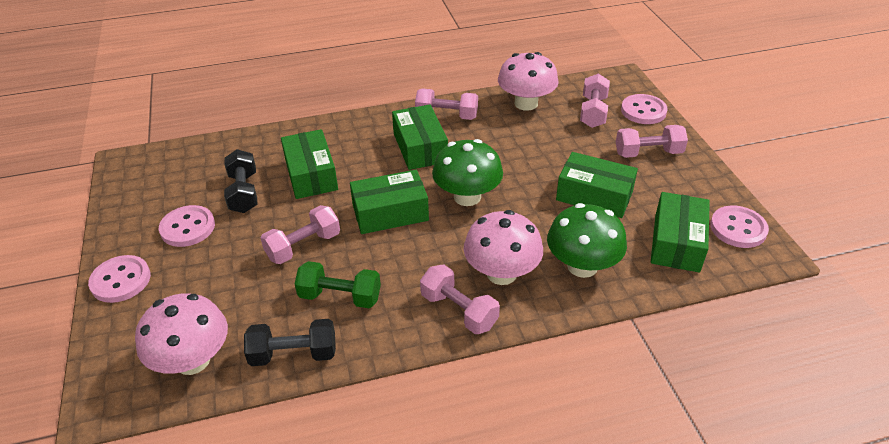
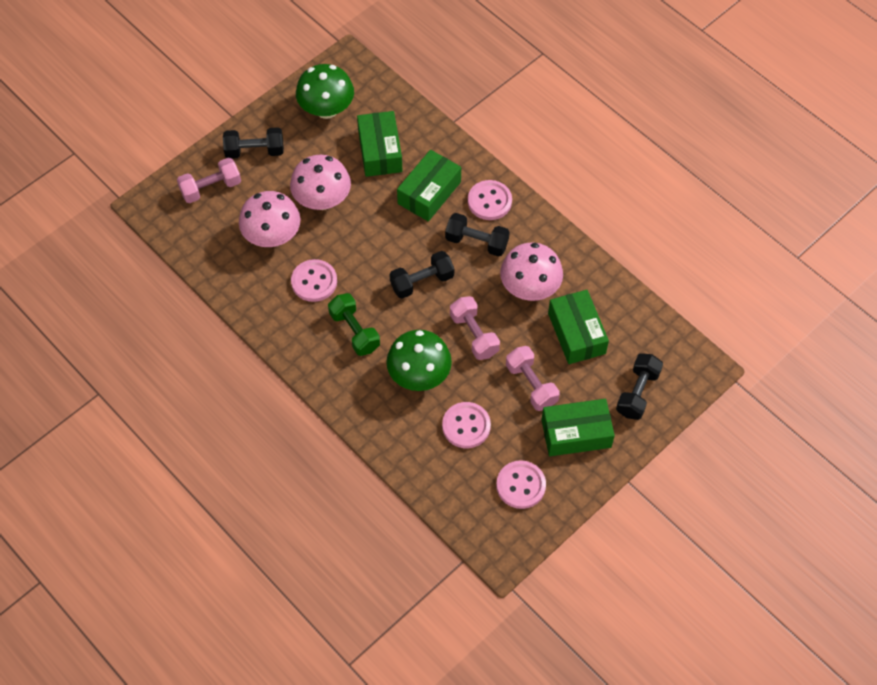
black dumbbell: 2 -> 4
green box: 5 -> 4
pink dumbbell: 5 -> 3

